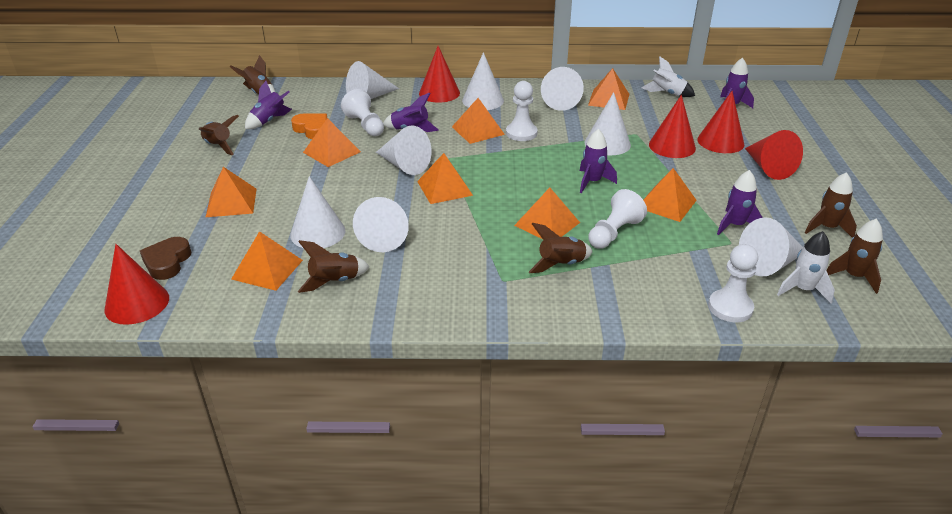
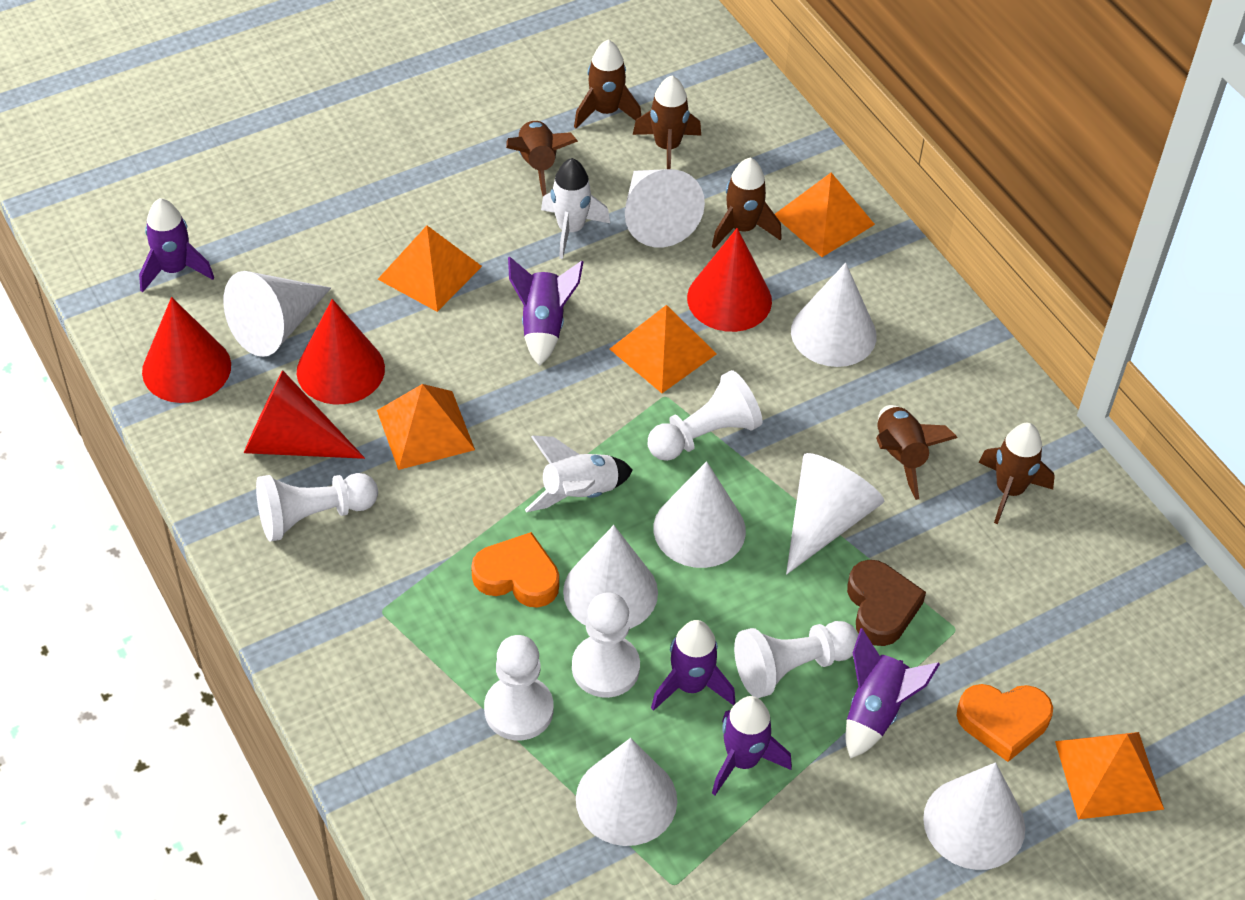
orange heart: 1 -> 2
orange pyramid: 8 -> 5
red cone: 5 -> 4
white pawn: 4 -> 5

